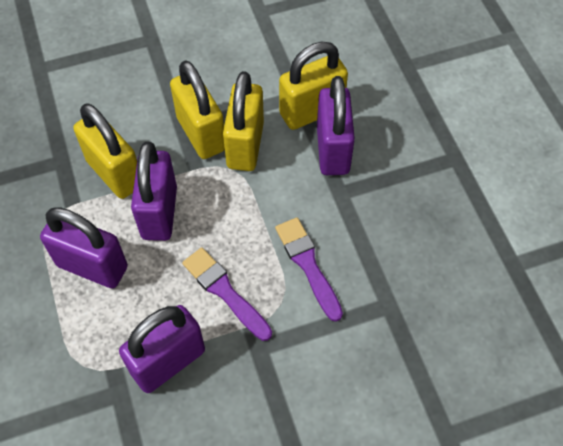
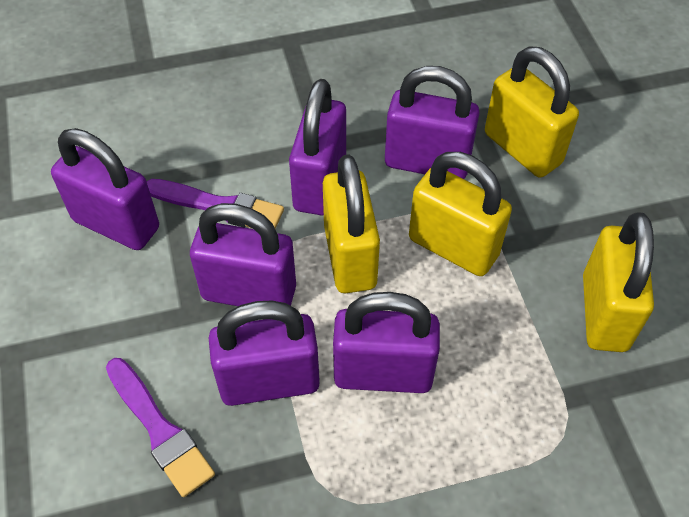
purple padlock: 4 -> 6

